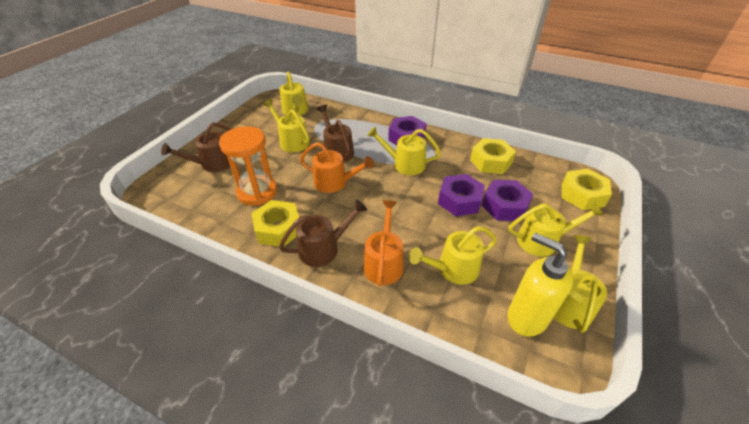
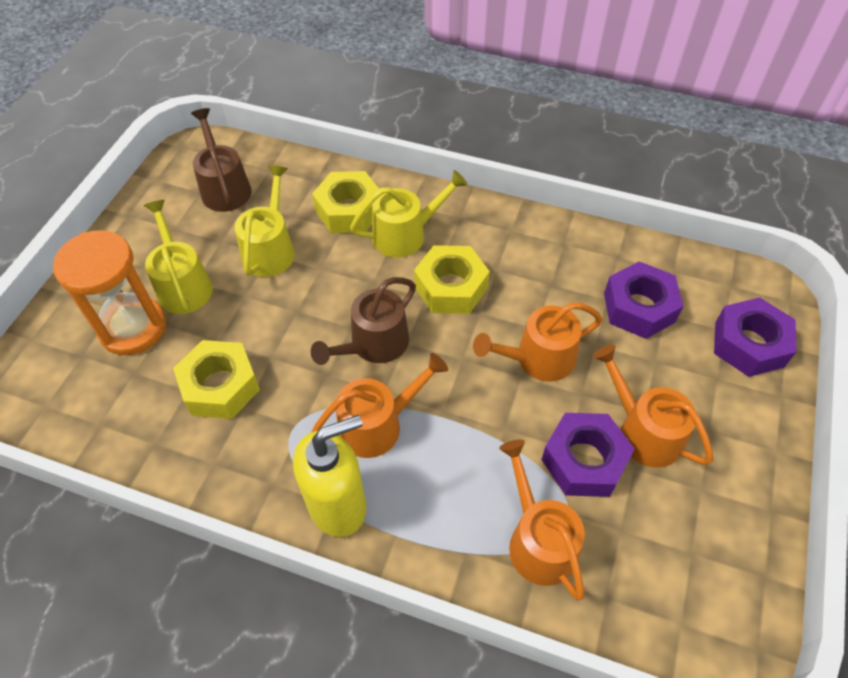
brown watering can: 3 -> 2
orange watering can: 2 -> 4
yellow watering can: 6 -> 3

